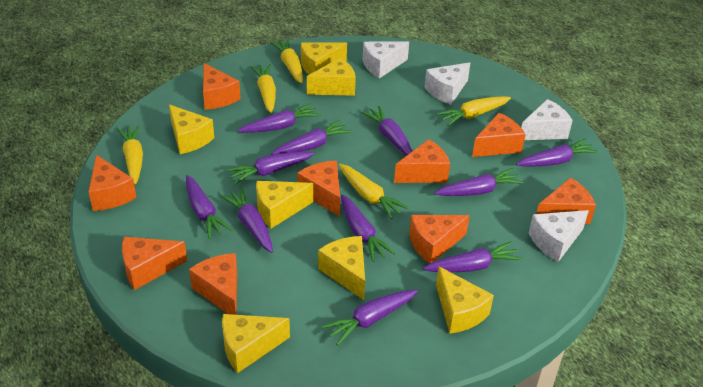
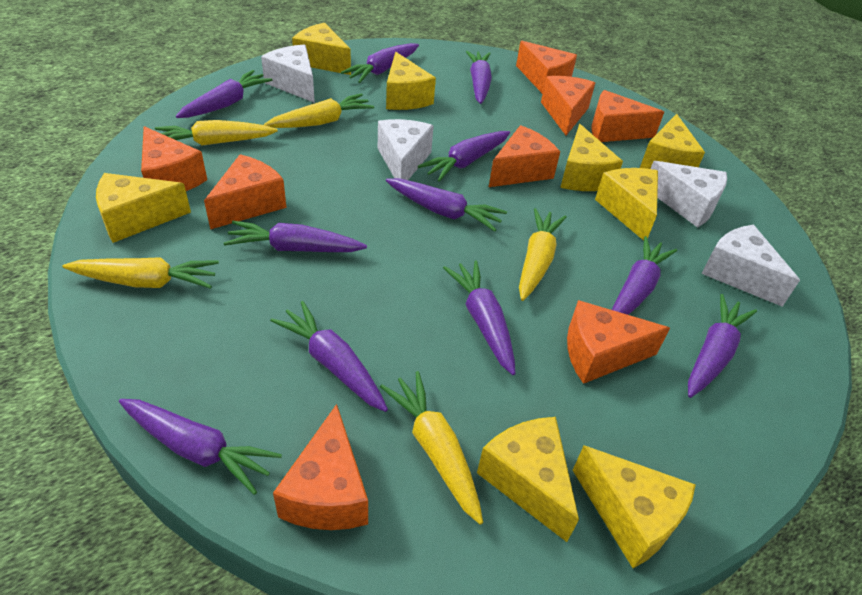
orange cheese: 9 -> 8
yellow cheese: 7 -> 8

